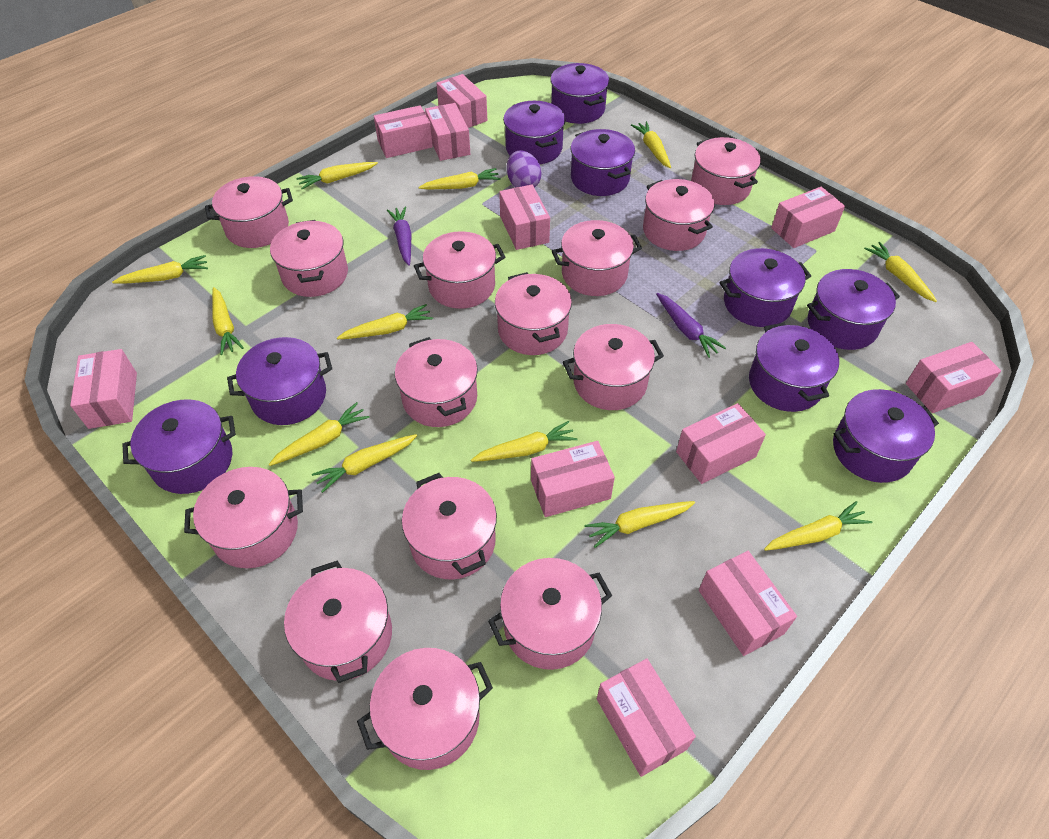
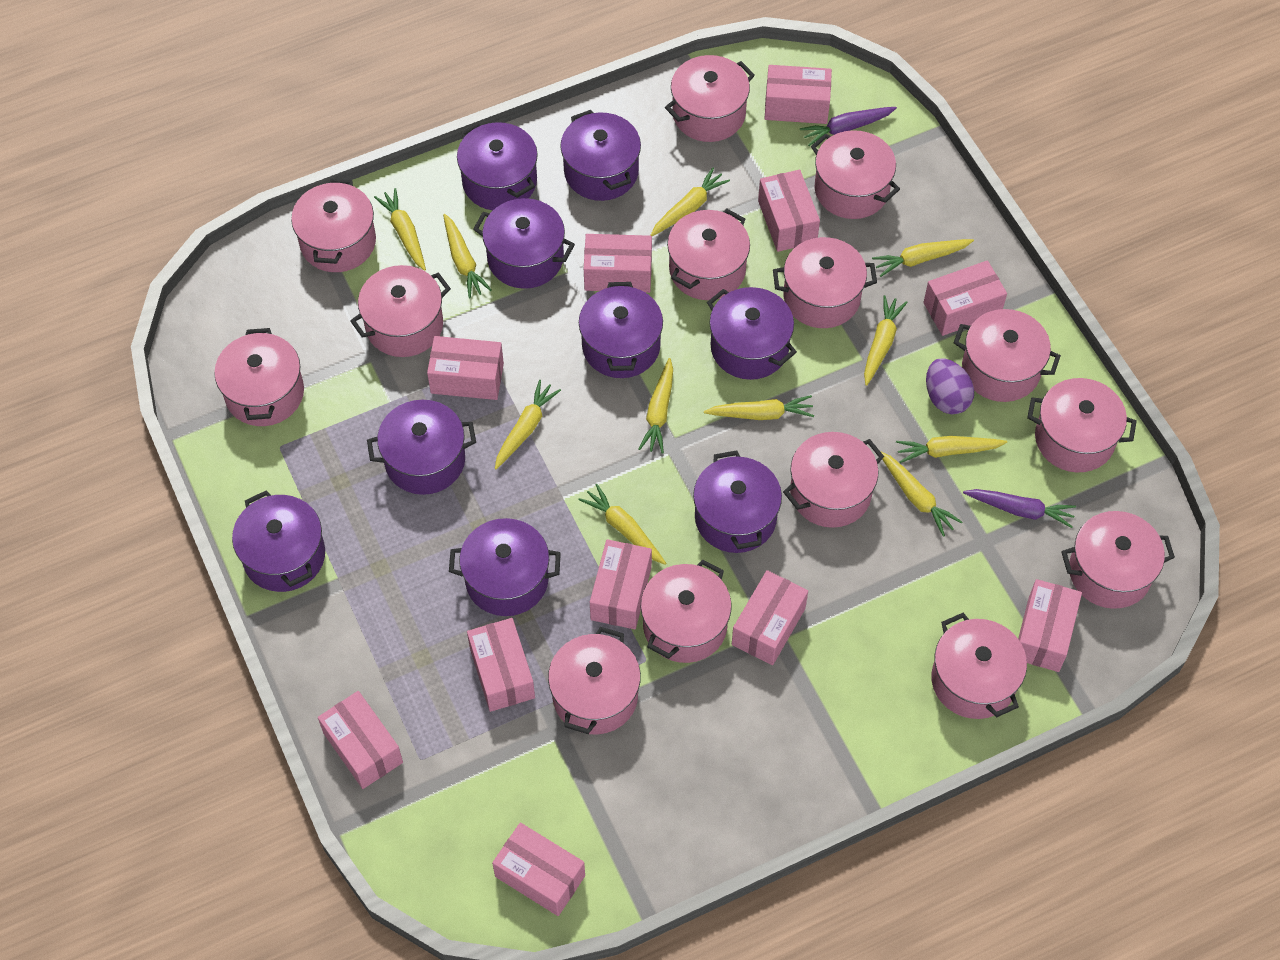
yellow carrot: 12 -> 11

